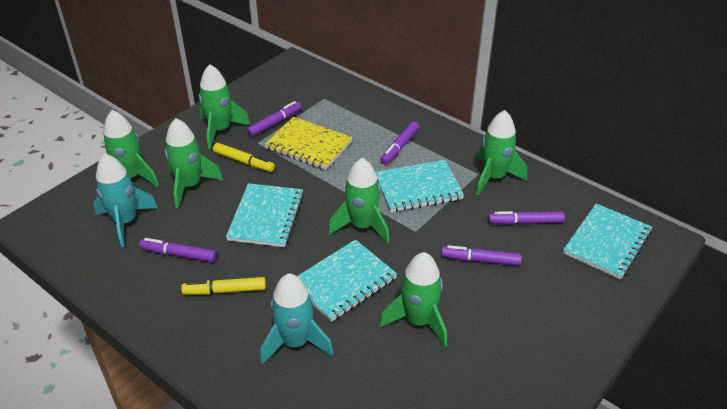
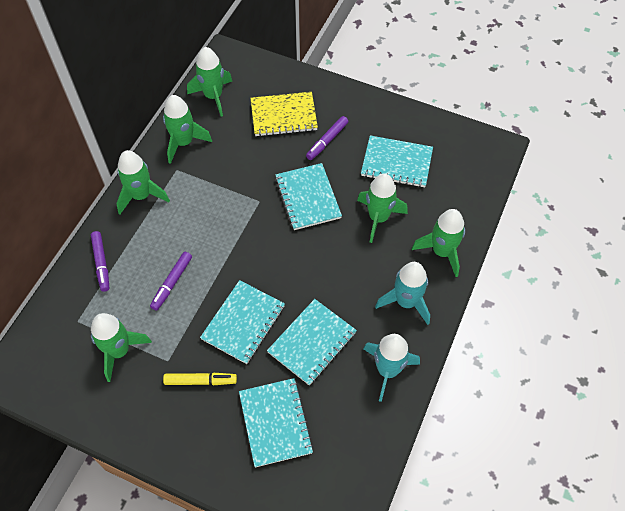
purple marker: 5 -> 3
turquoise notebook: 4 -> 5
yellow marker: 2 -> 1

